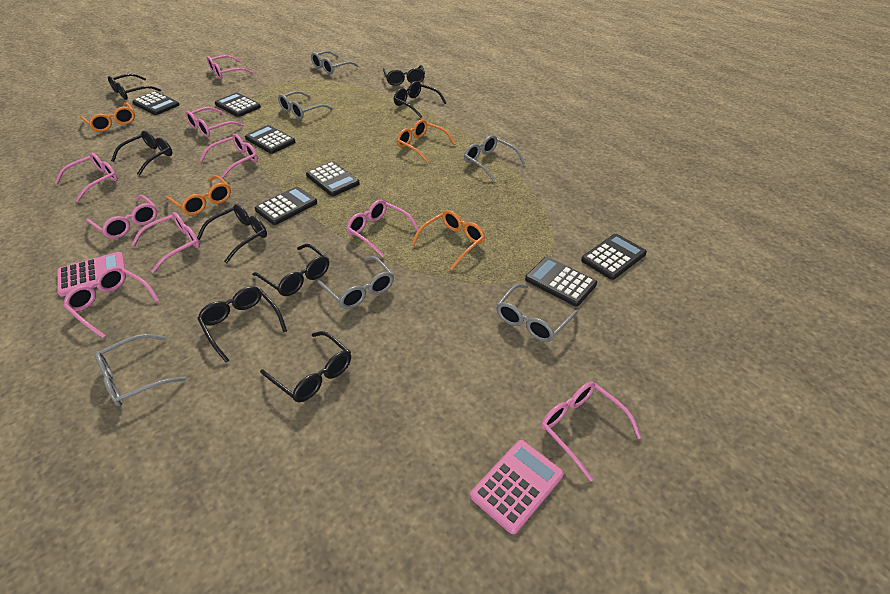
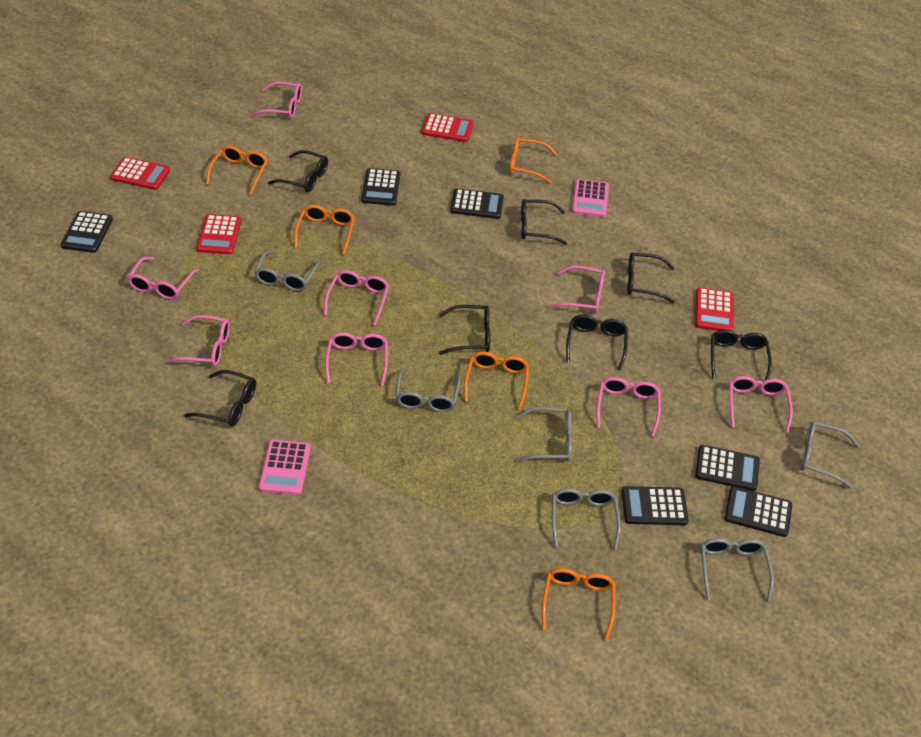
black calculator: 7 -> 6
black glasses: 8 -> 7
orange glasses: 4 -> 5
pink glasses: 9 -> 8
red calculator: 0 -> 4

